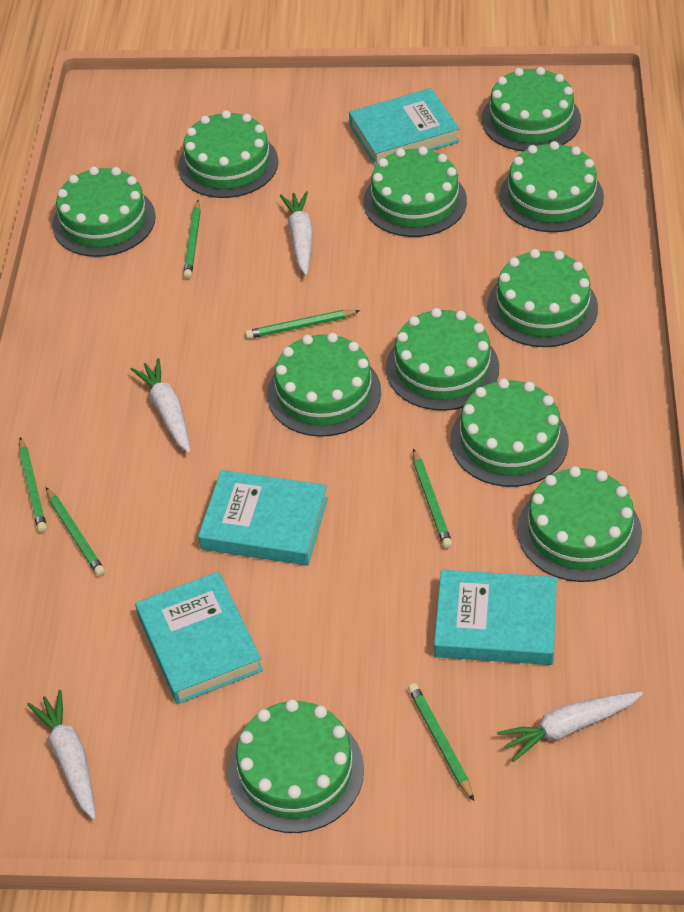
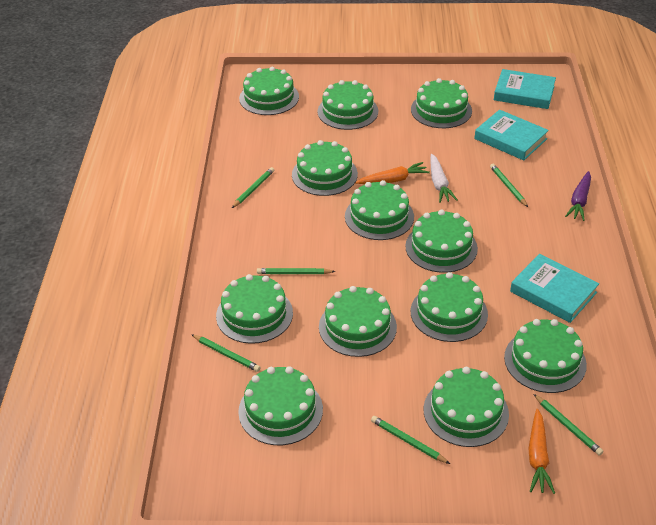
green cake: 11 -> 12
orange carrot: 0 -> 2
purple carrot: 0 -> 1
turquoise book: 4 -> 3
white carrot: 4 -> 1

